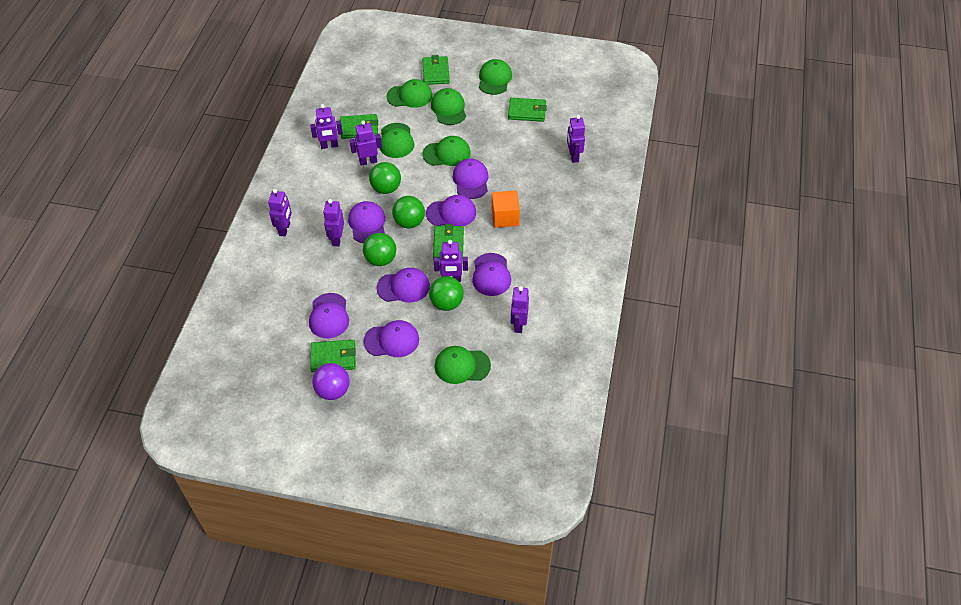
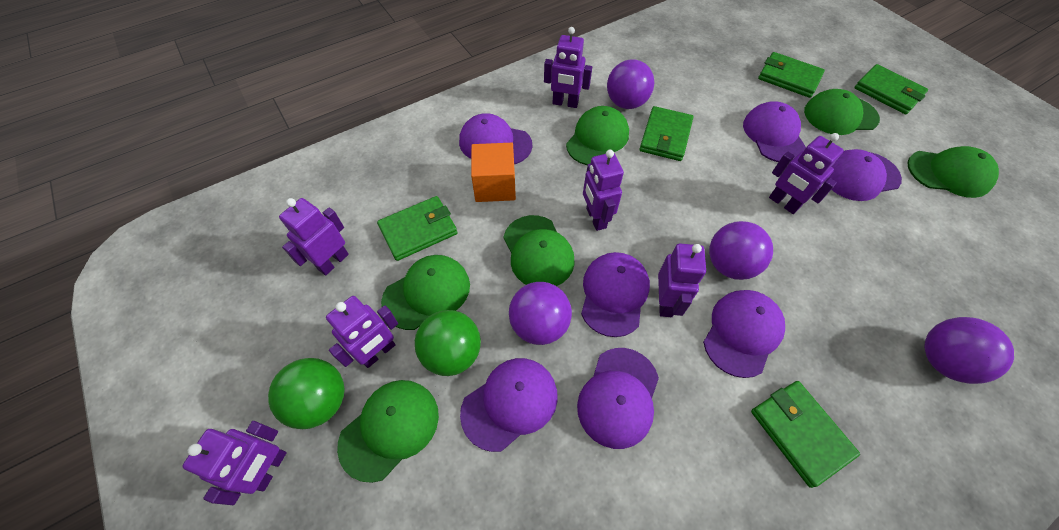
green ball: 4 -> 2
purple ball: 1 -> 4

